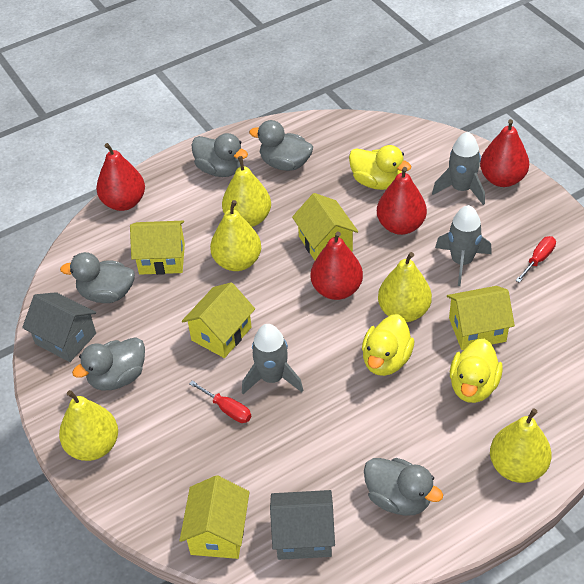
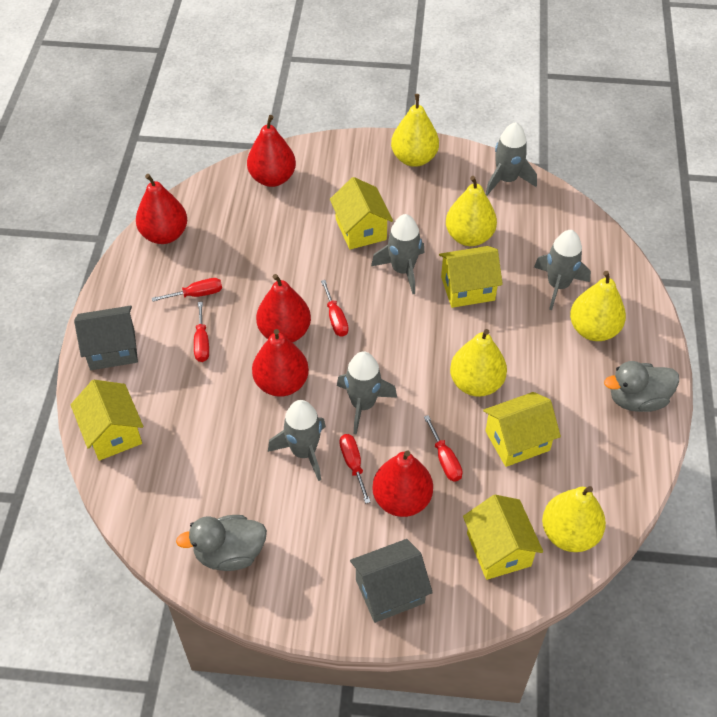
grey duck: 5 -> 2
grey rocket: 3 -> 5
red pear: 4 -> 5
red screwdriver: 2 -> 5
yellow duck: 3 -> 0

